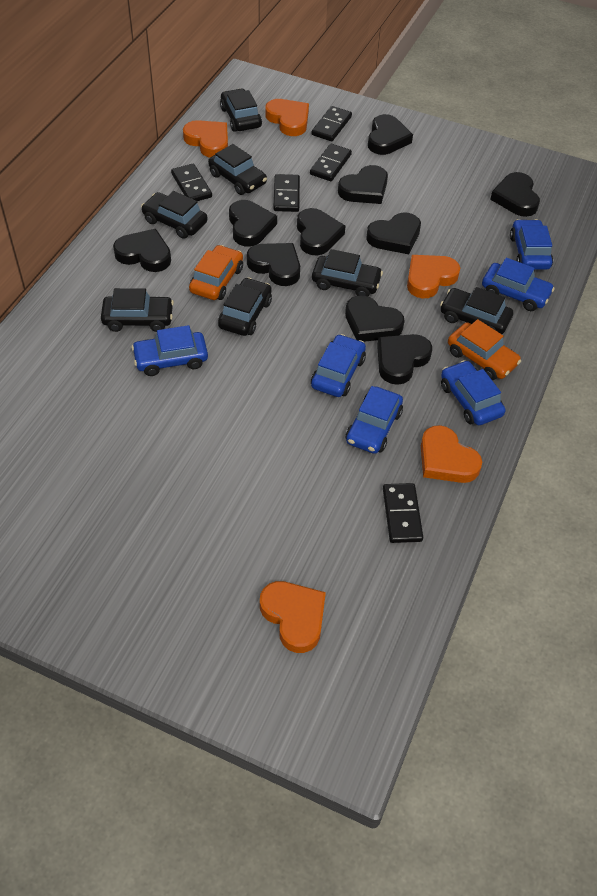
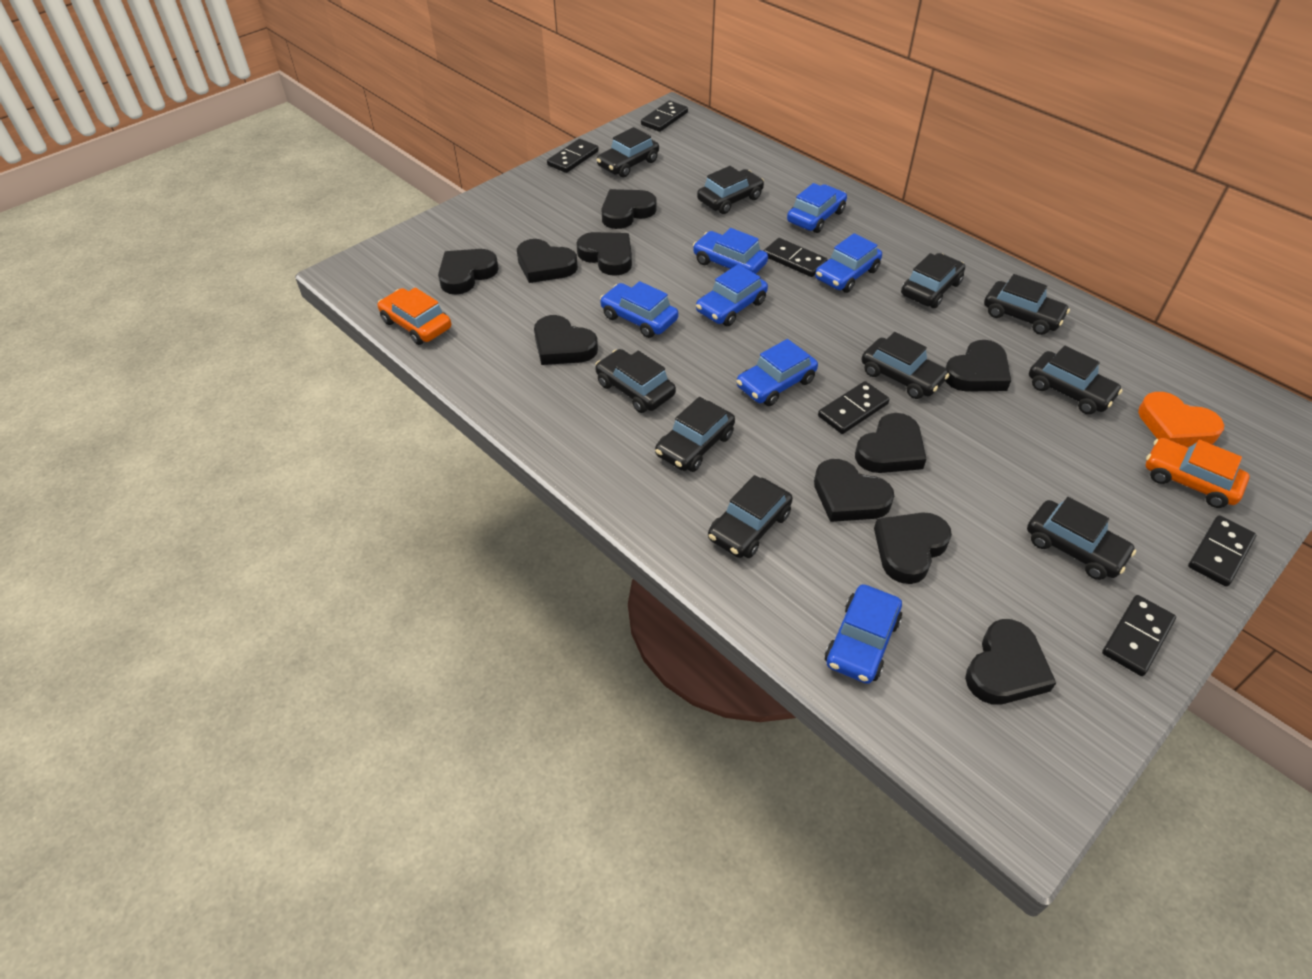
black car: 7 -> 10
black domino: 5 -> 6
blue car: 6 -> 7
orange heart: 5 -> 1

